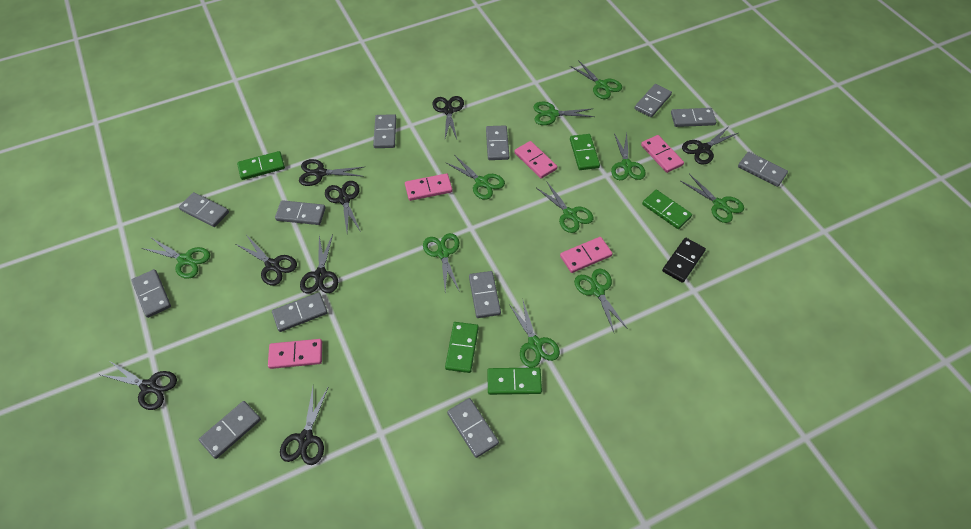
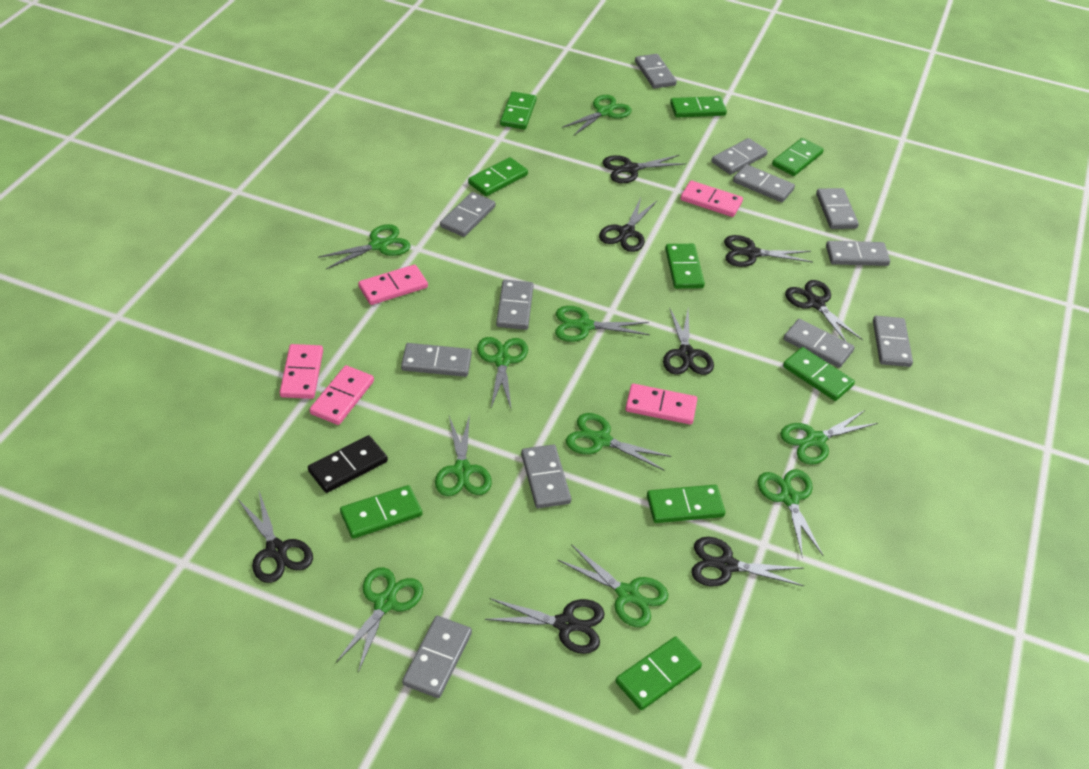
green domino: 5 -> 9

